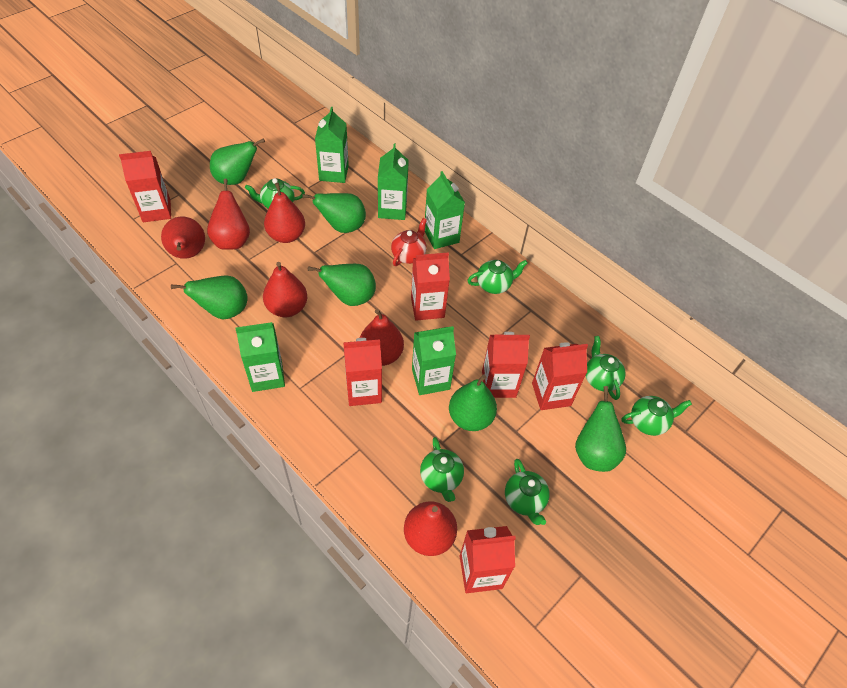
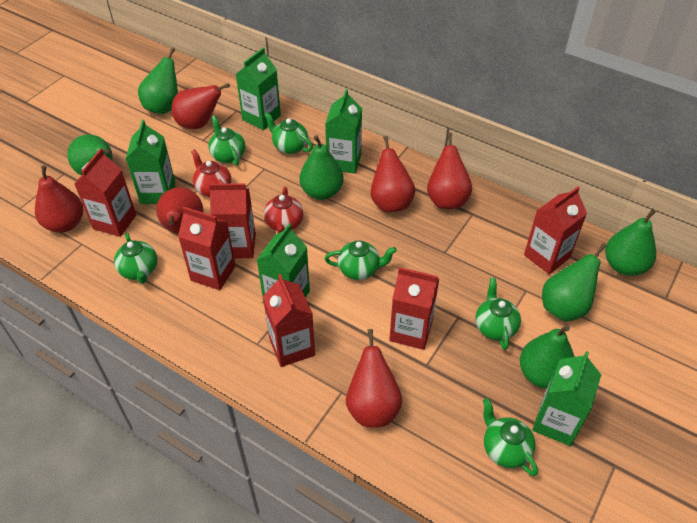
red teapot: 1 -> 2

